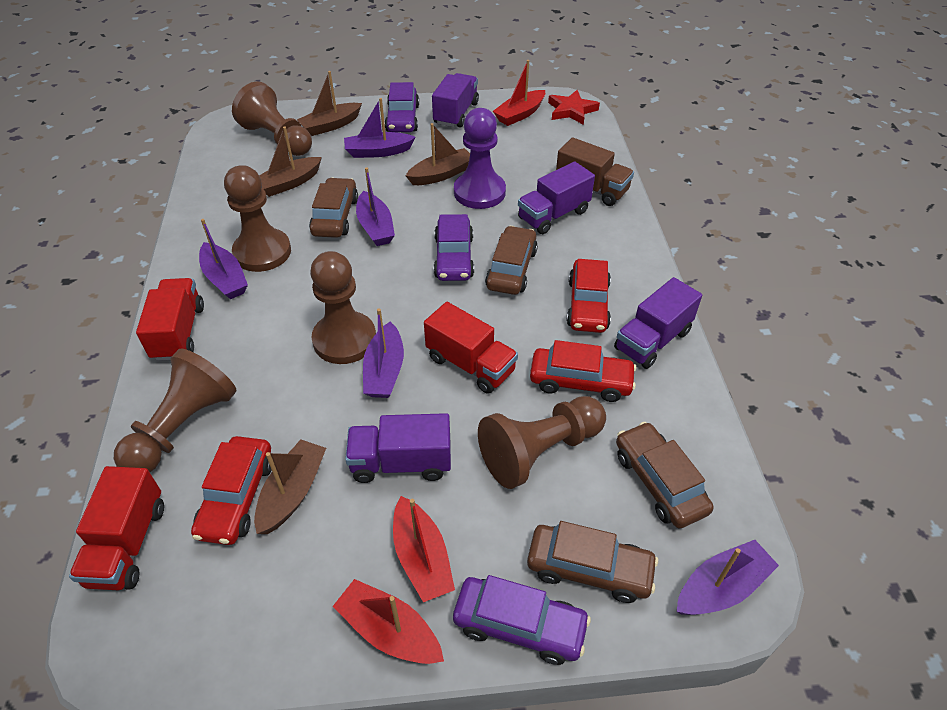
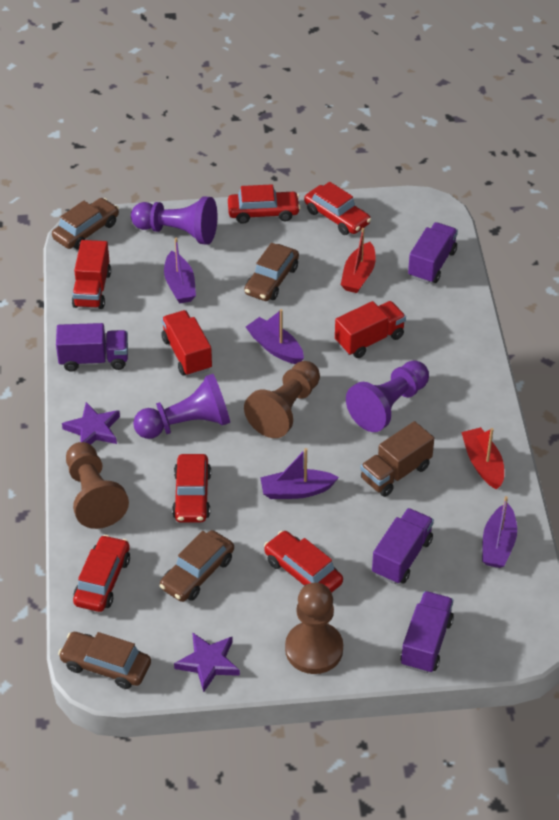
brown boat: 4 -> 0
brown pawn: 5 -> 3
purple boat: 5 -> 4
purple car: 3 -> 0
purple pawn: 1 -> 3
purple star: 0 -> 2
red boat: 3 -> 2
red car: 3 -> 5
red star: 1 -> 0

